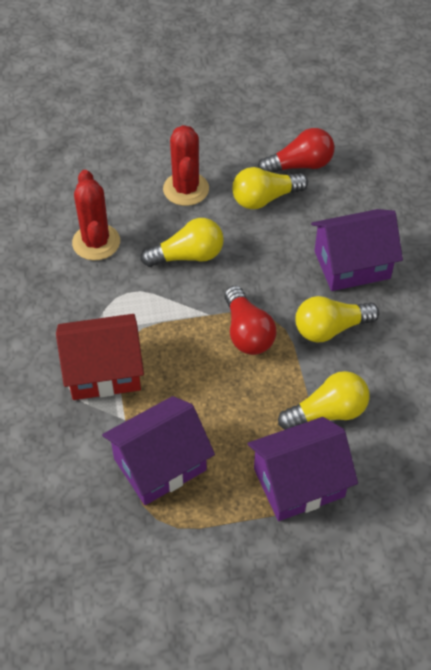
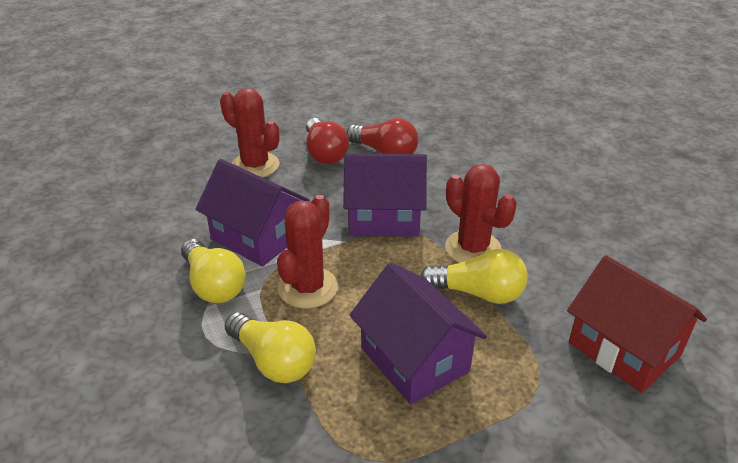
red cactus: 2 -> 3
yellow light bulb: 4 -> 3

